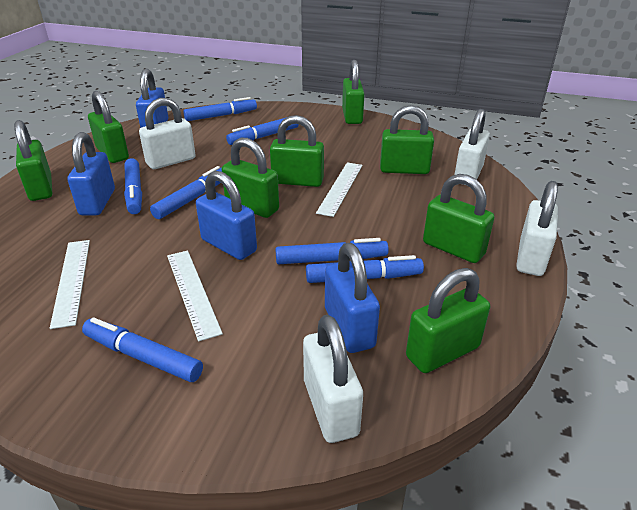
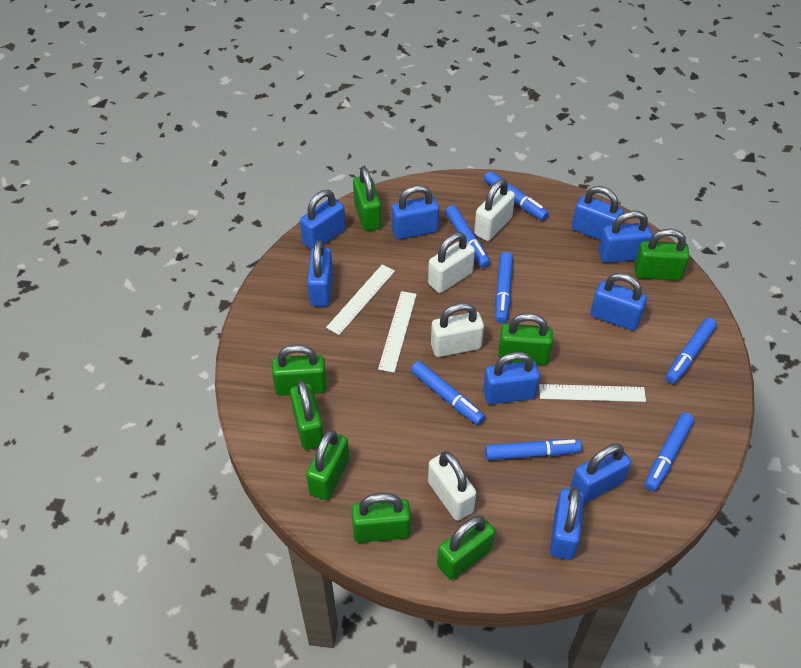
blue padlock: 4 -> 9

